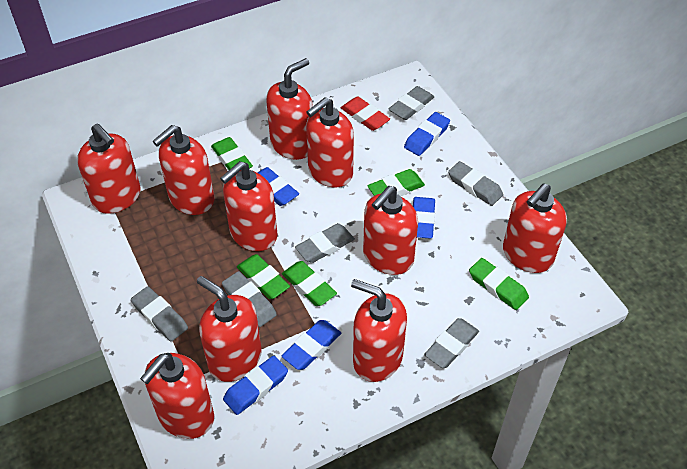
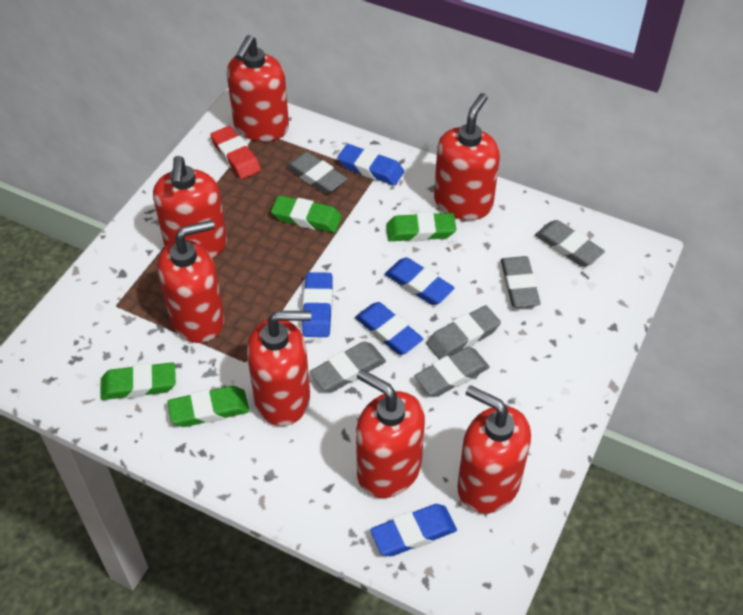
green eraser: 5 -> 4
red soap dispenser: 10 -> 7

